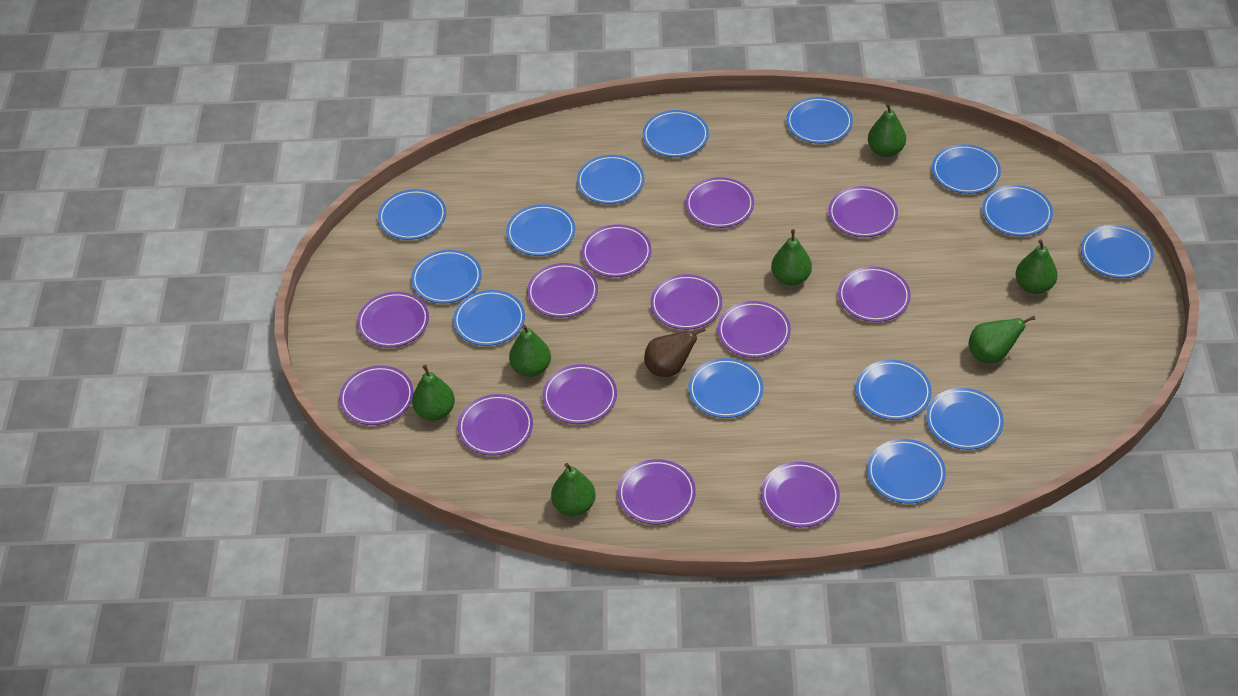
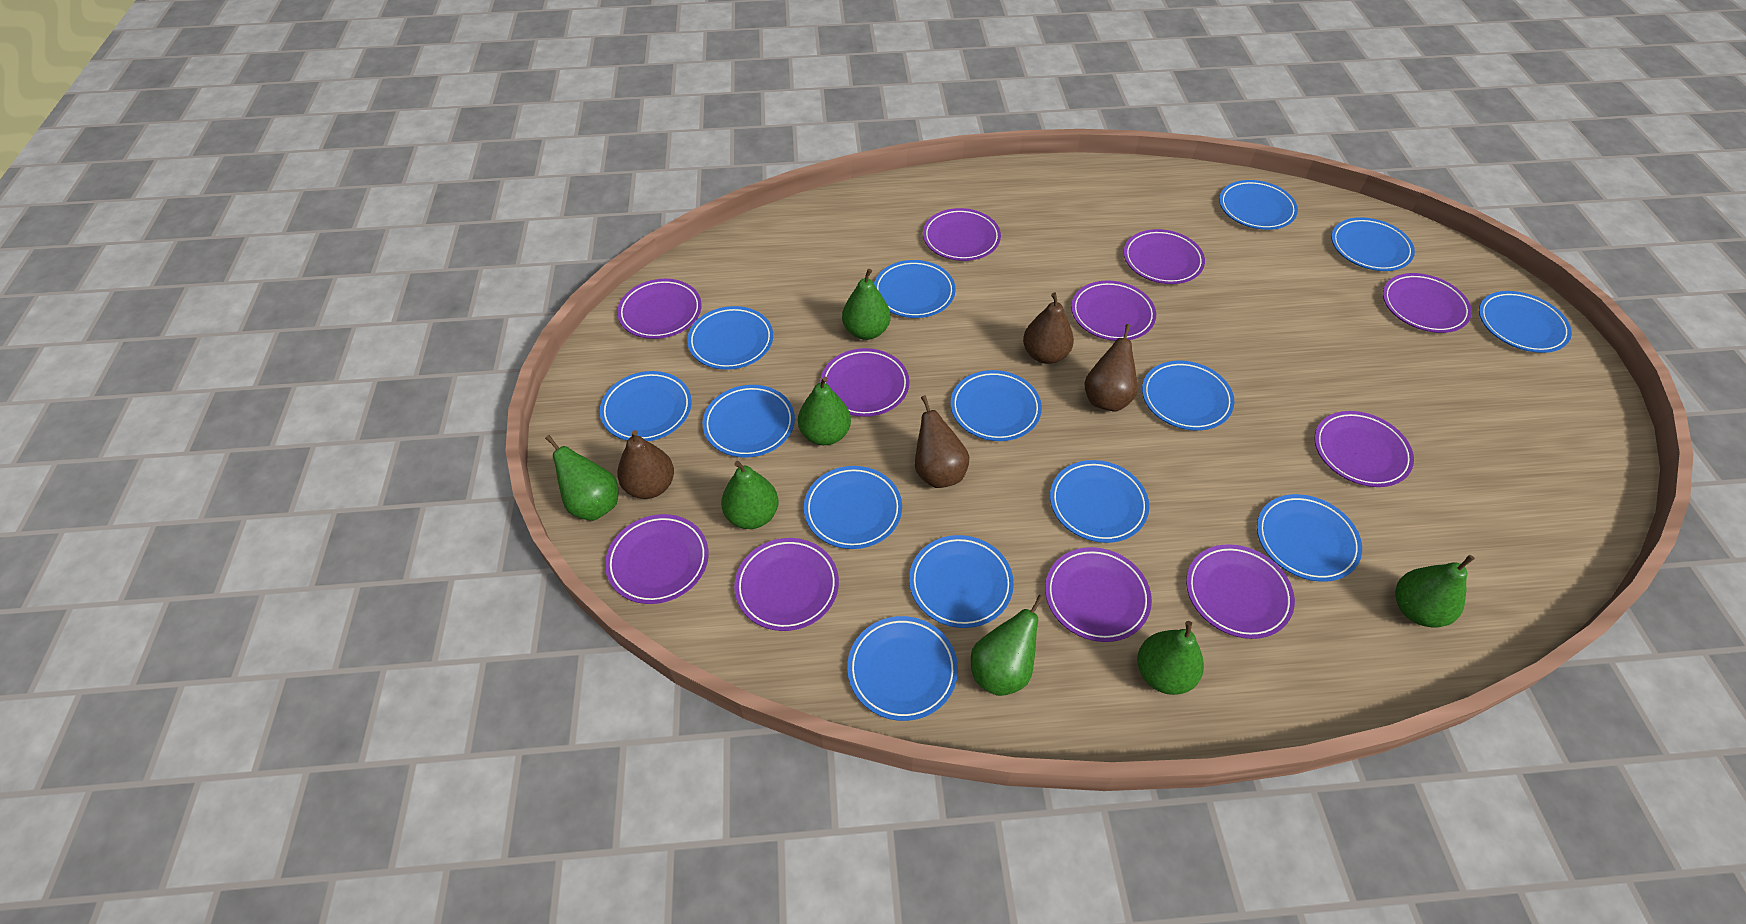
brown pear: 1 -> 4
purple plate: 13 -> 11

